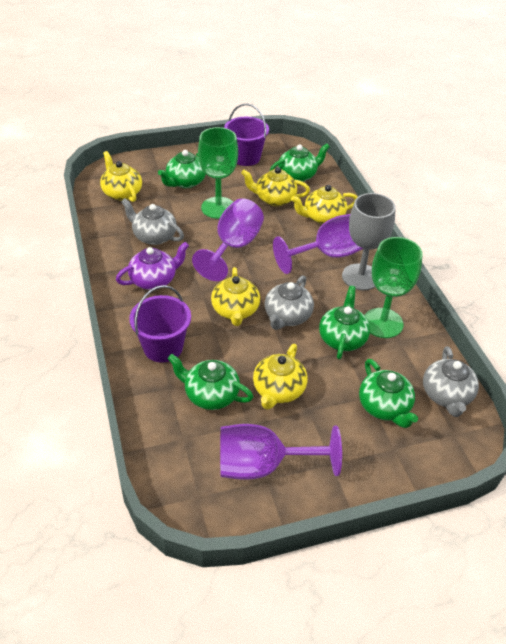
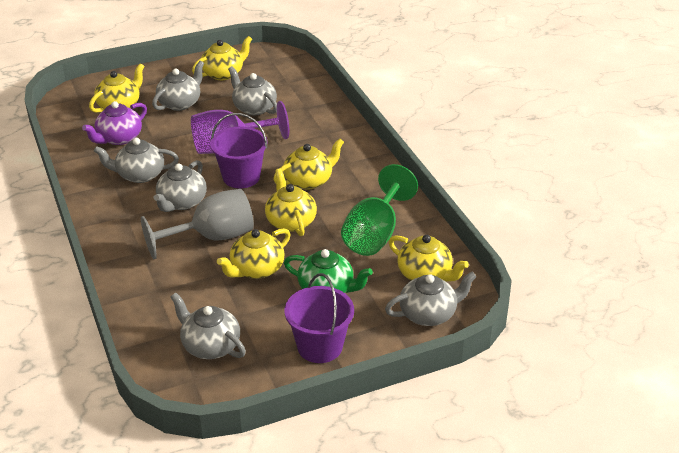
green goblet: 2 -> 1
green teapot: 5 -> 1
grey teapot: 3 -> 6
purple goblet: 3 -> 1
yellow teapot: 5 -> 6

